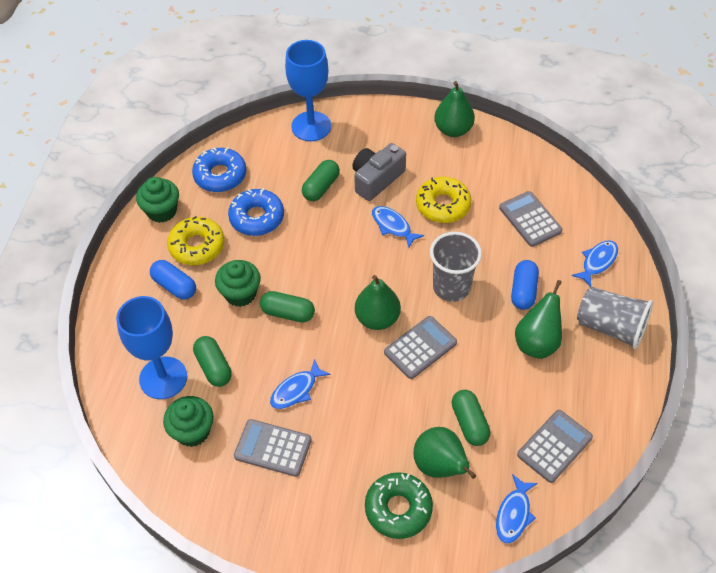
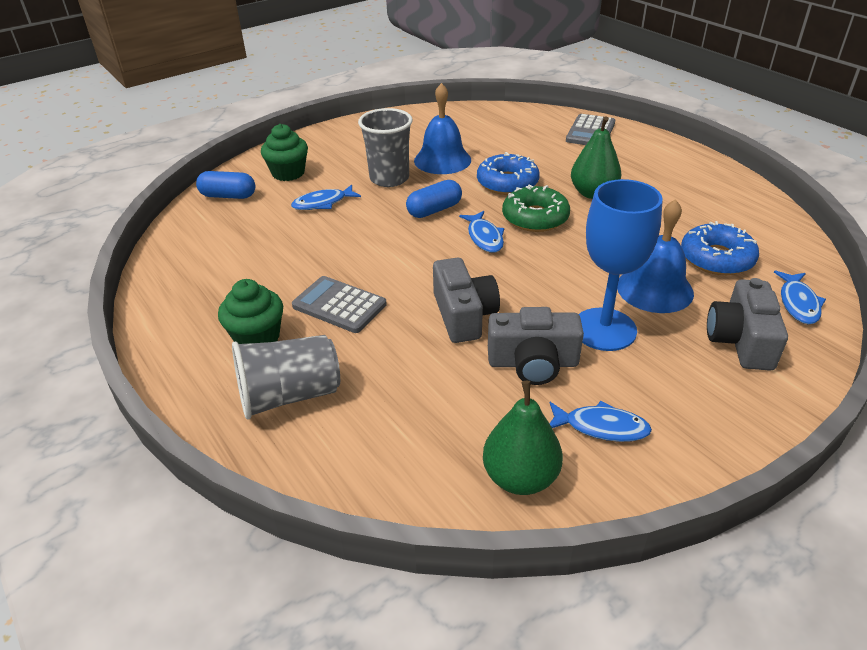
blue bell: 0 -> 2
blue goblet: 2 -> 1
green capsule: 4 -> 0
green cupcake: 3 -> 2
green pear: 4 -> 2
grey calculator: 4 -> 2
grey camera: 1 -> 3
yellow donut: 2 -> 0

